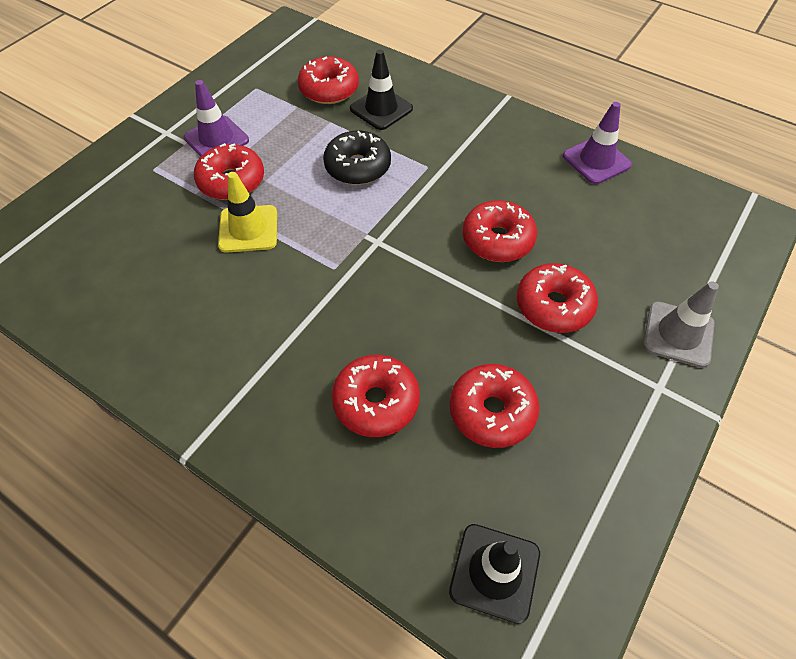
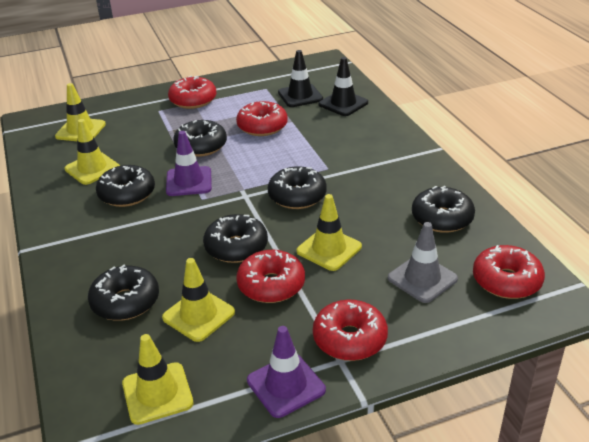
black donut: 1 -> 6
red donut: 6 -> 5
yellow traffic cone: 1 -> 5

